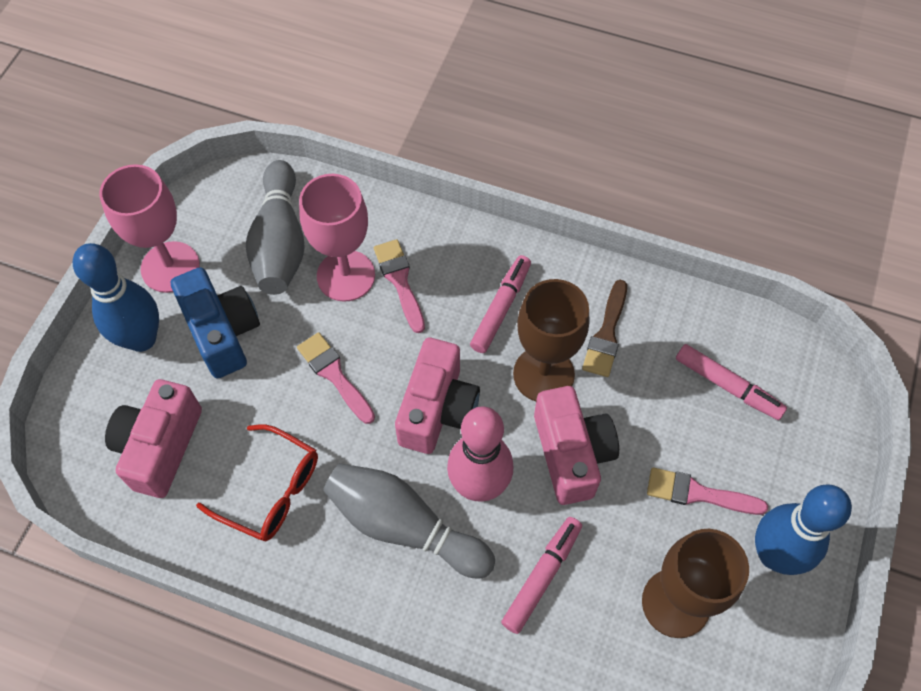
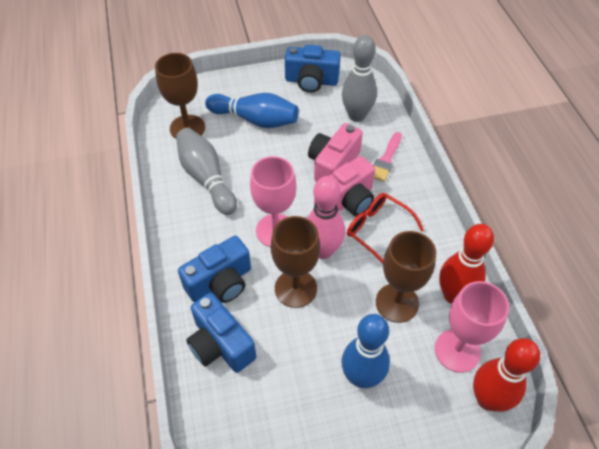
blue camera: 1 -> 3
brown brush: 1 -> 0
brown goblet: 2 -> 3
pink brush: 3 -> 1
pink camera: 3 -> 2
pink marker: 3 -> 0
red bowling pin: 0 -> 2

